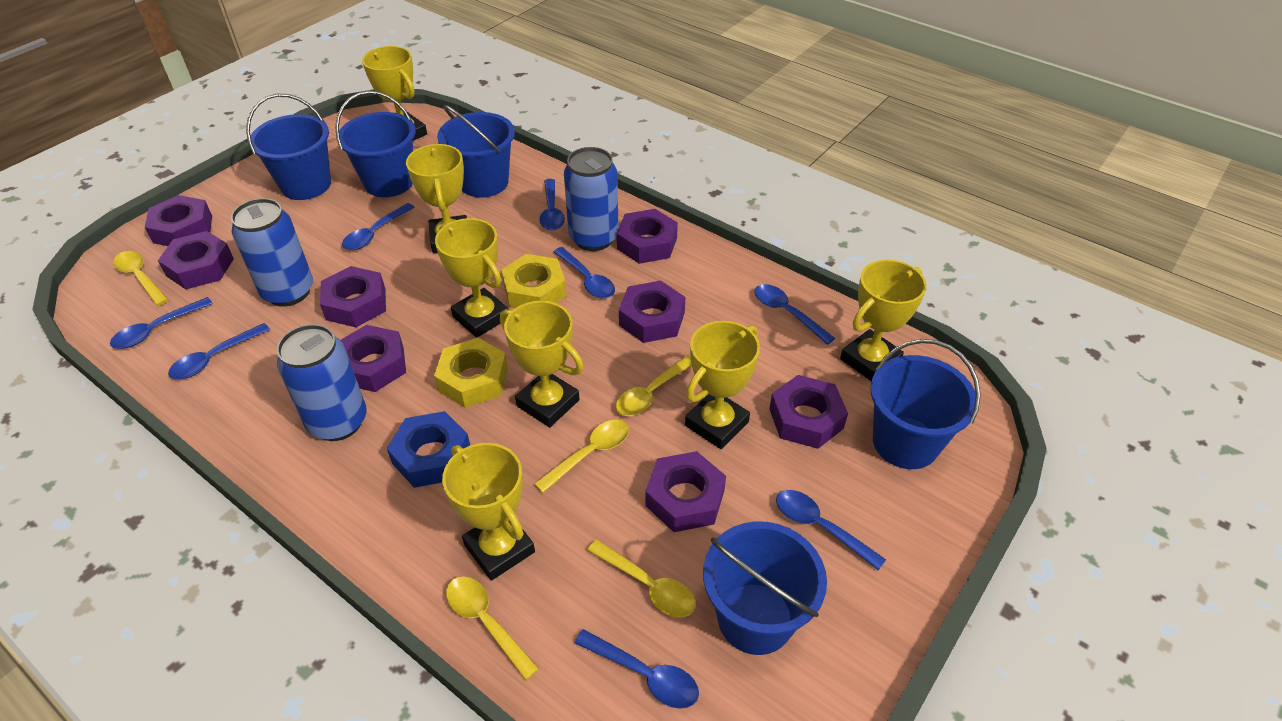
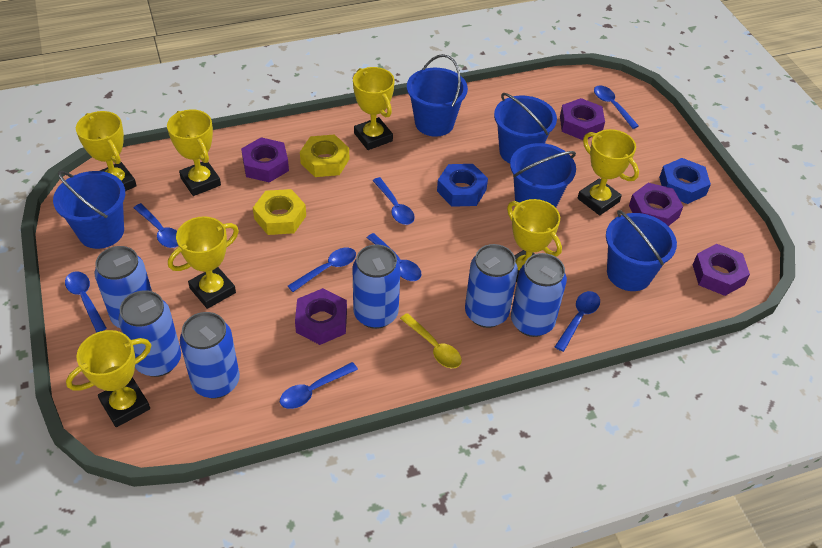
blue can: 3 -> 6
blue nut: 1 -> 2
purple nut: 8 -> 5
yellow spoon: 5 -> 1

